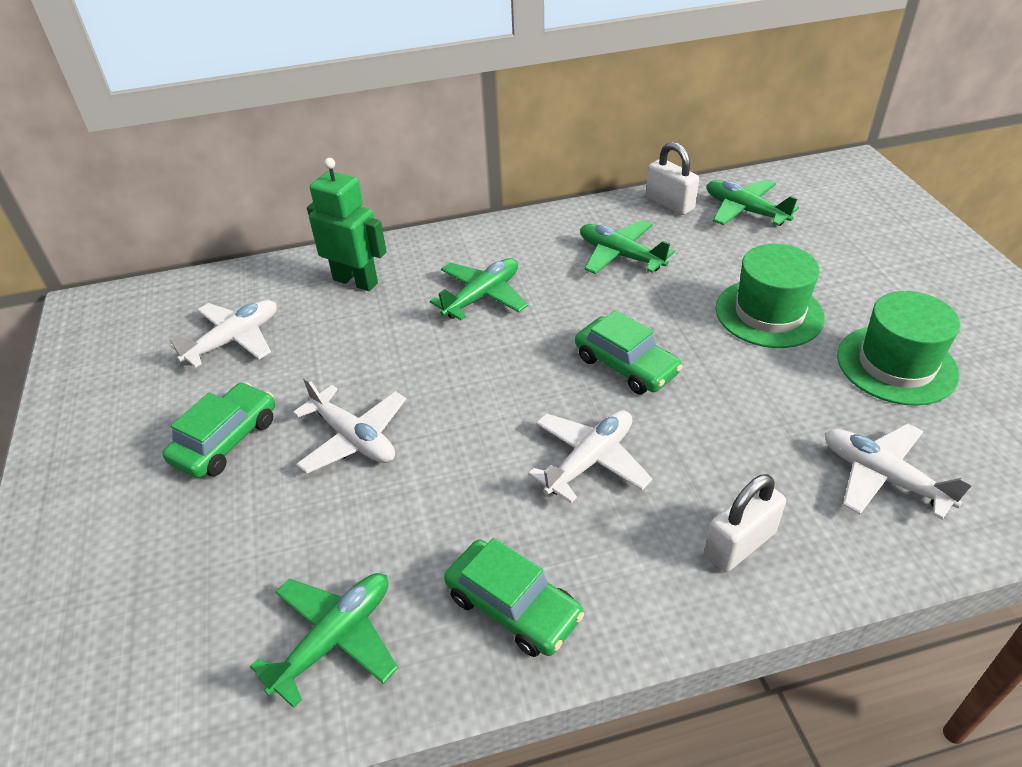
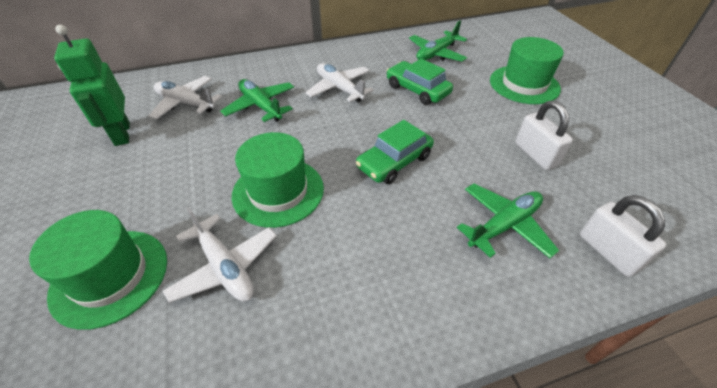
green car: 3 -> 2
green hat: 2 -> 3
green plane: 4 -> 3
white plane: 4 -> 3

